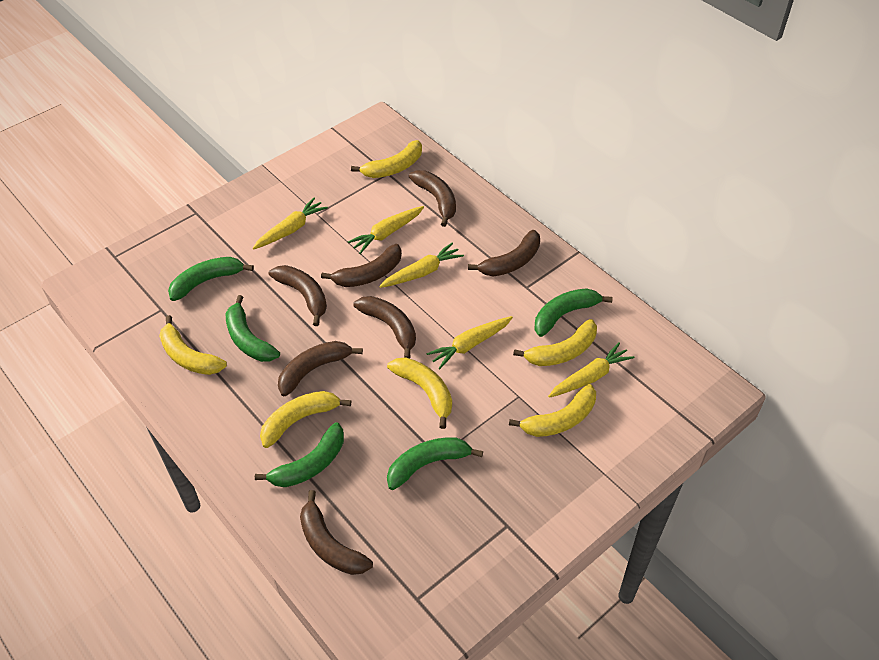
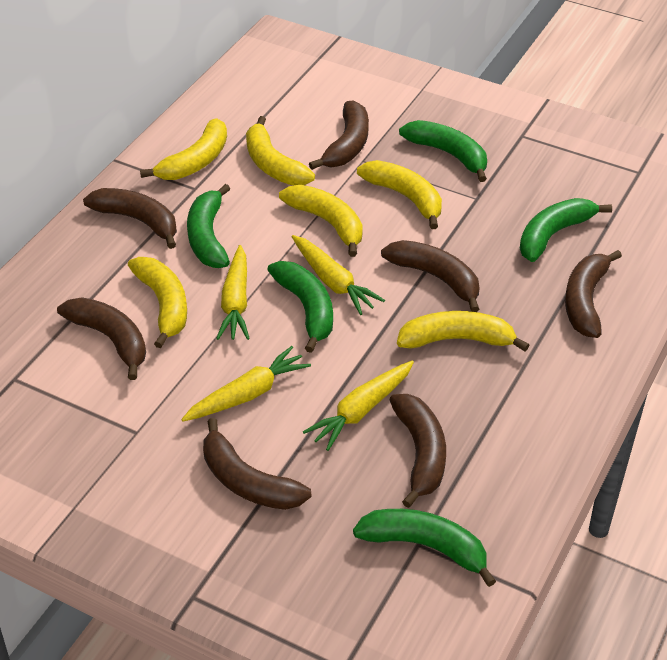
yellow carrot: 5 -> 4

